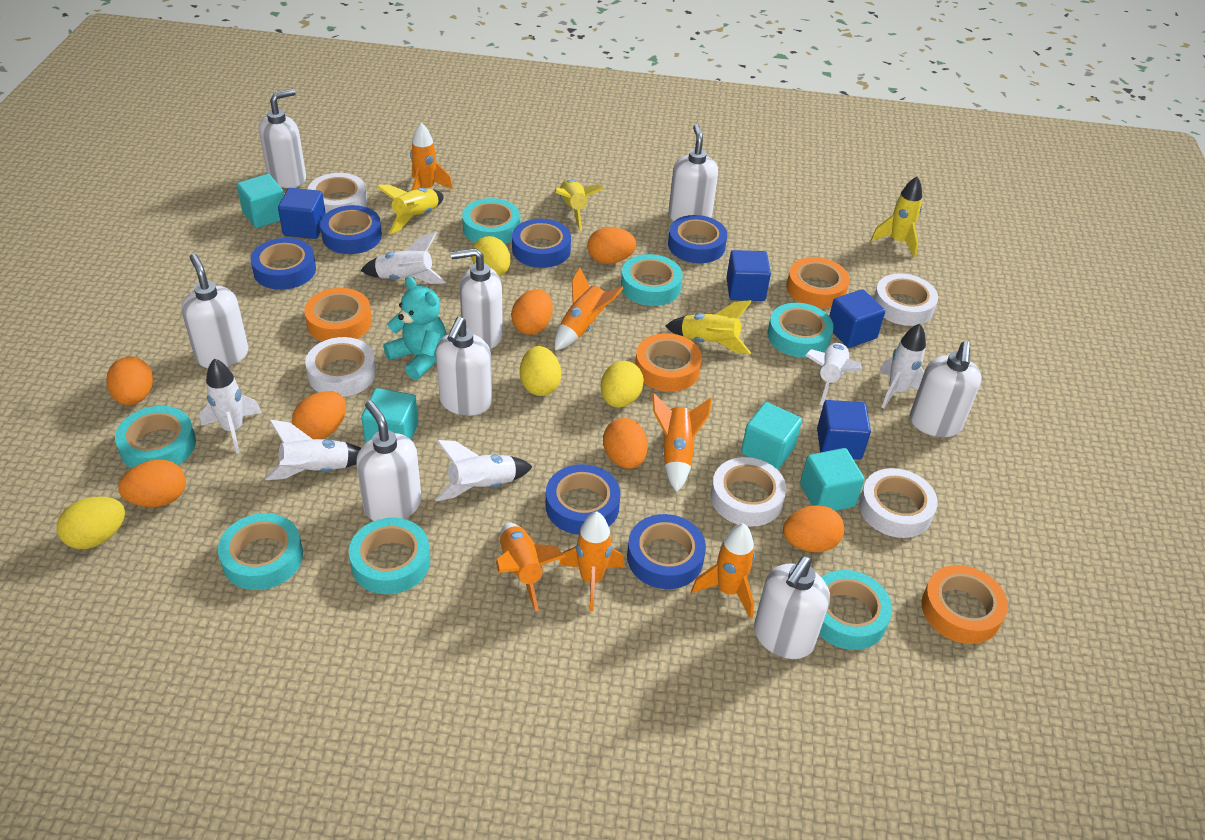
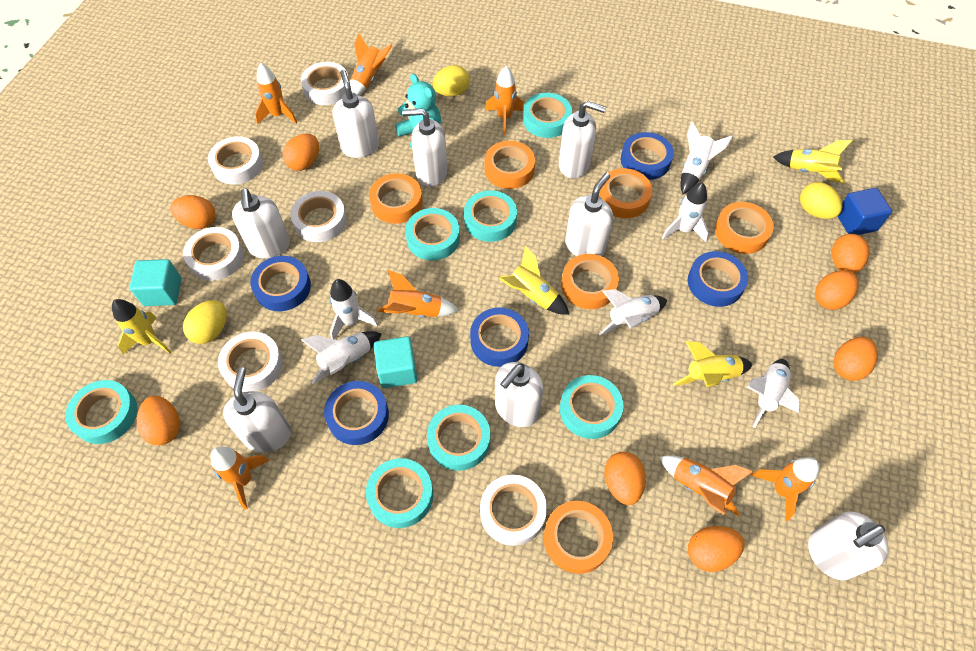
blue cube: 4 -> 1
blue tape: 6 -> 5
orange egg: 7 -> 8
orange rocket: 6 -> 7
orange tape: 4 -> 6
turquoise cube: 4 -> 2
white tape: 5 -> 6
yellow egg: 4 -> 3

